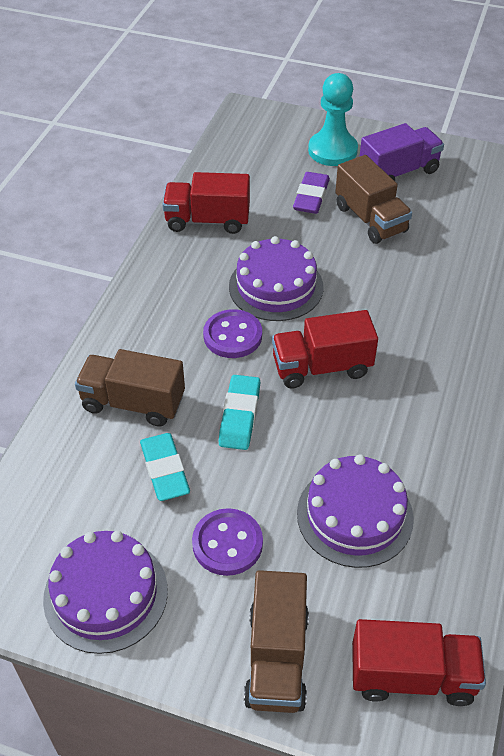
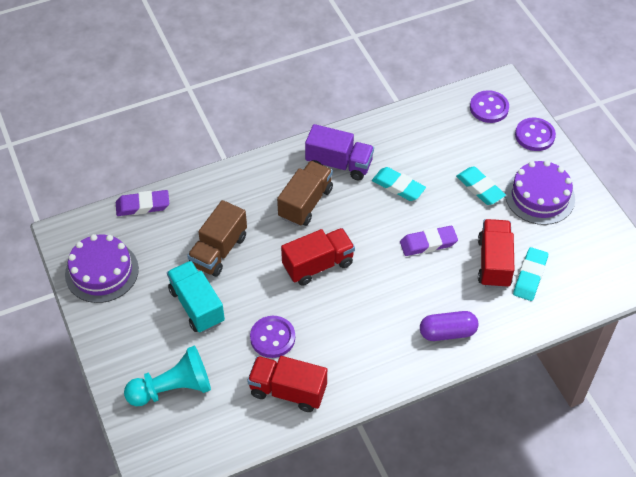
brown truck: 3 -> 2
purple button: 2 -> 3
purple cake: 3 -> 2
purple capsule: 0 -> 1
purple eraser: 1 -> 2
turquoise eraser: 2 -> 3
turquoise truck: 0 -> 1

